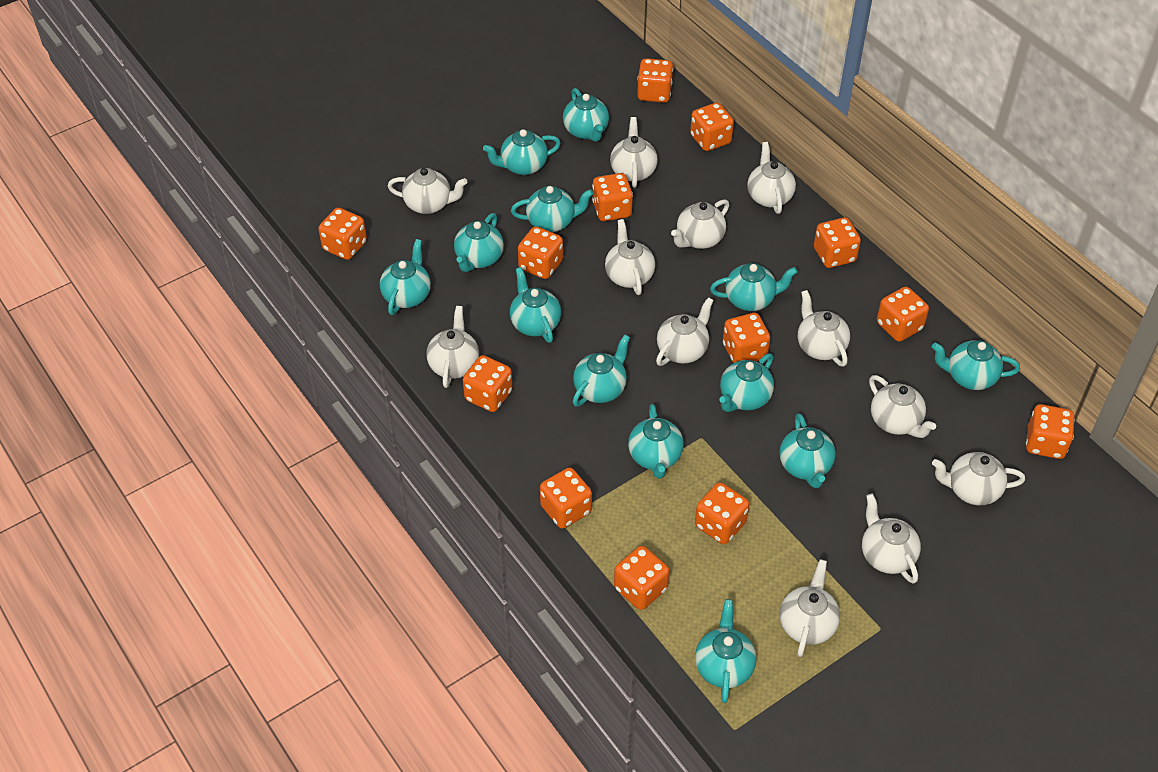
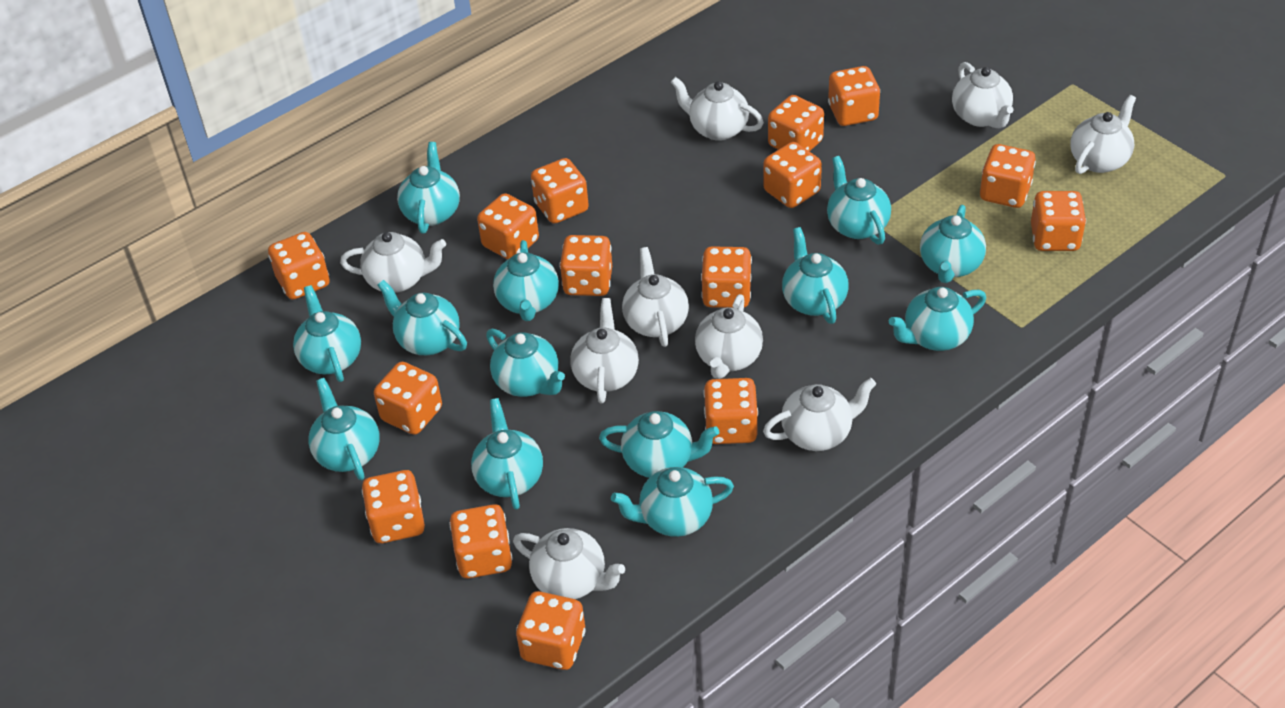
orange dice: 13 -> 15
white teapot: 12 -> 9

